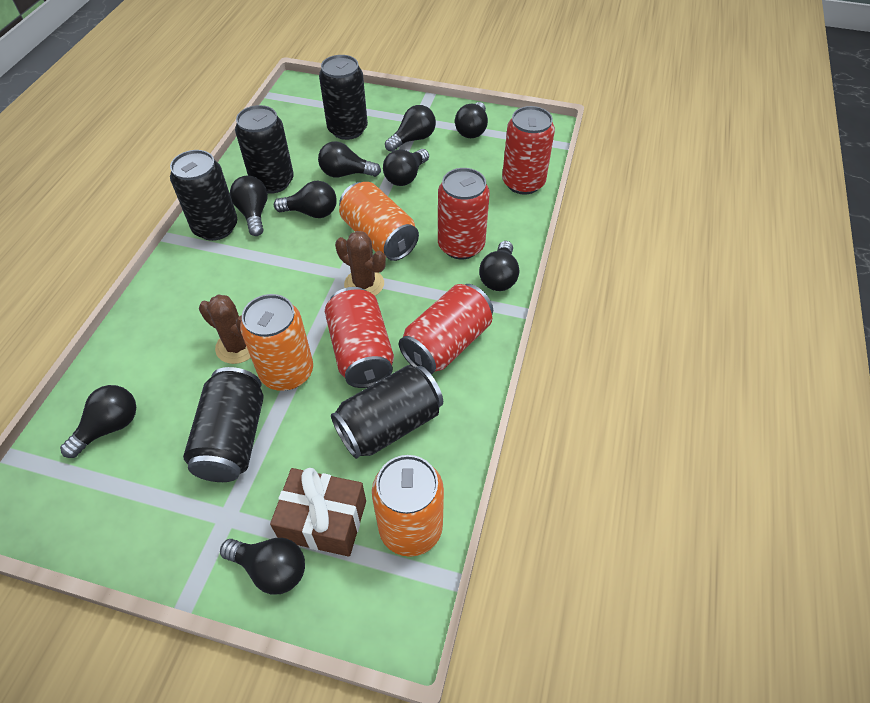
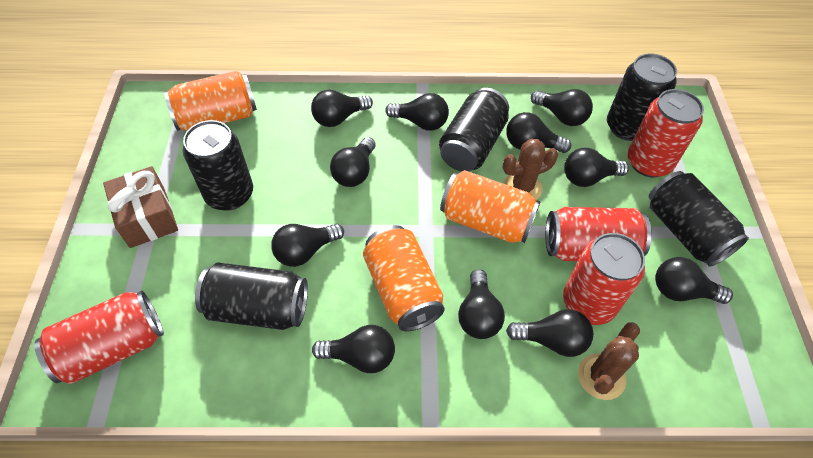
black light bulb: 9 -> 11

